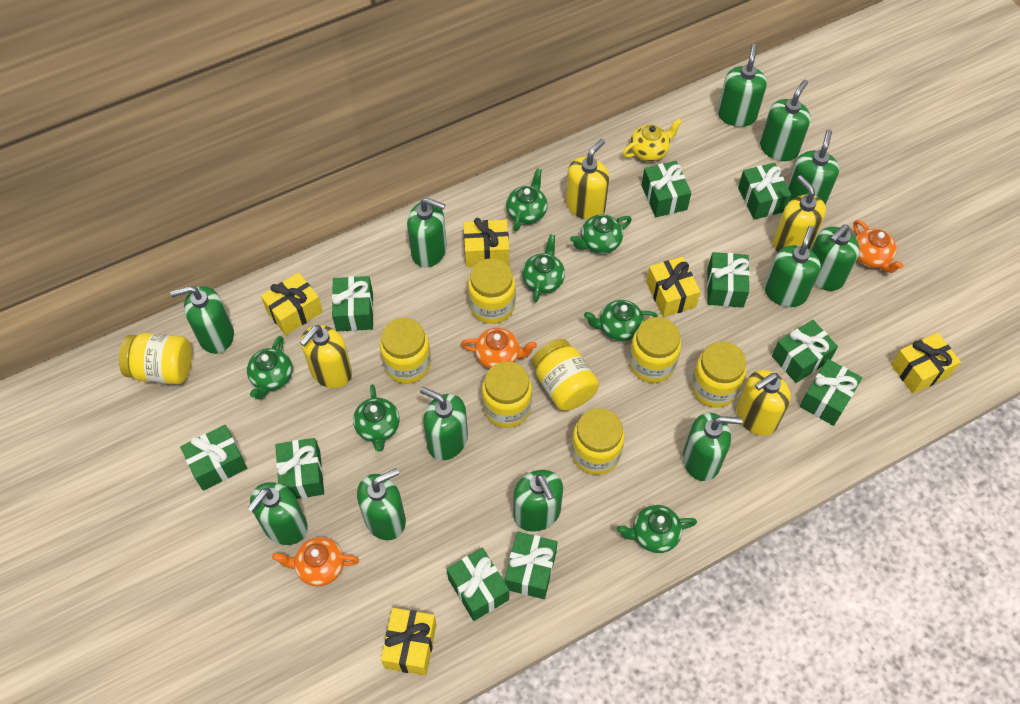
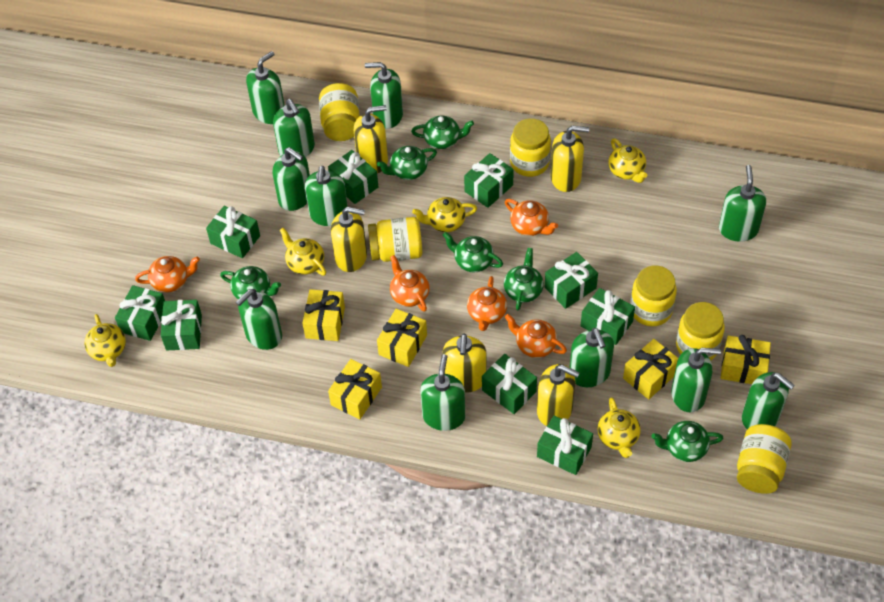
green gift: 10 -> 9
green soap dispenser: 12 -> 11
green teapot: 7 -> 6
orange teapot: 3 -> 5
yellow jar: 8 -> 6
yellow soap dispenser: 4 -> 5
yellow teapot: 1 -> 5

